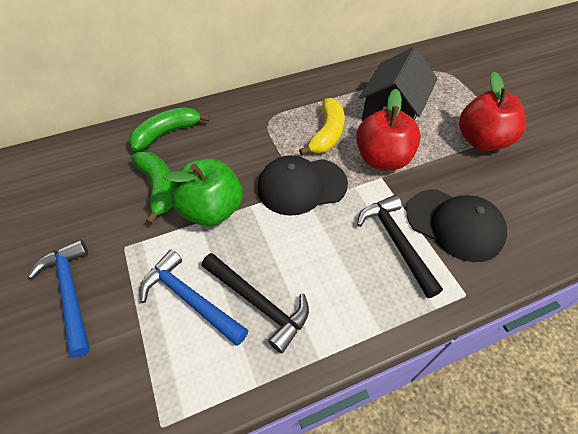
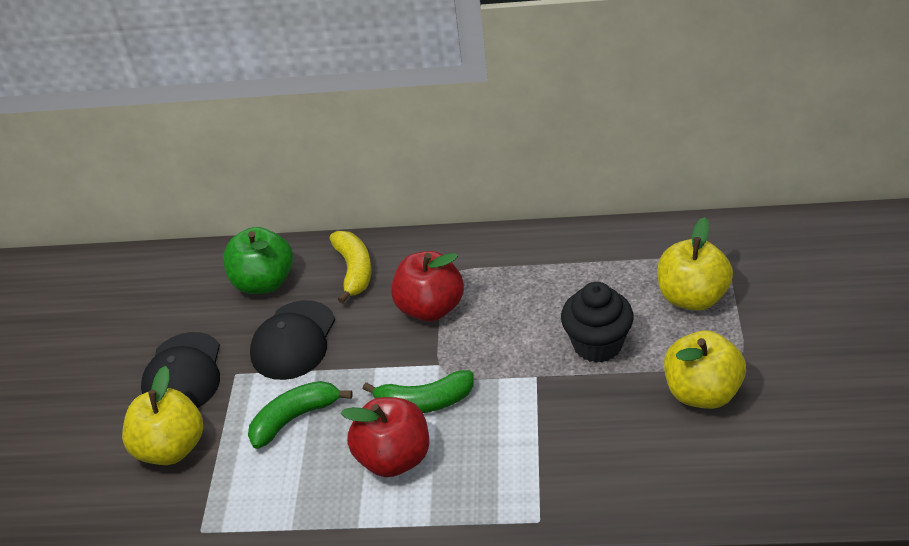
black cupcake: 0 -> 1
black hammer: 2 -> 0
black house: 1 -> 0
blue hammer: 2 -> 0
yellow apple: 0 -> 3

